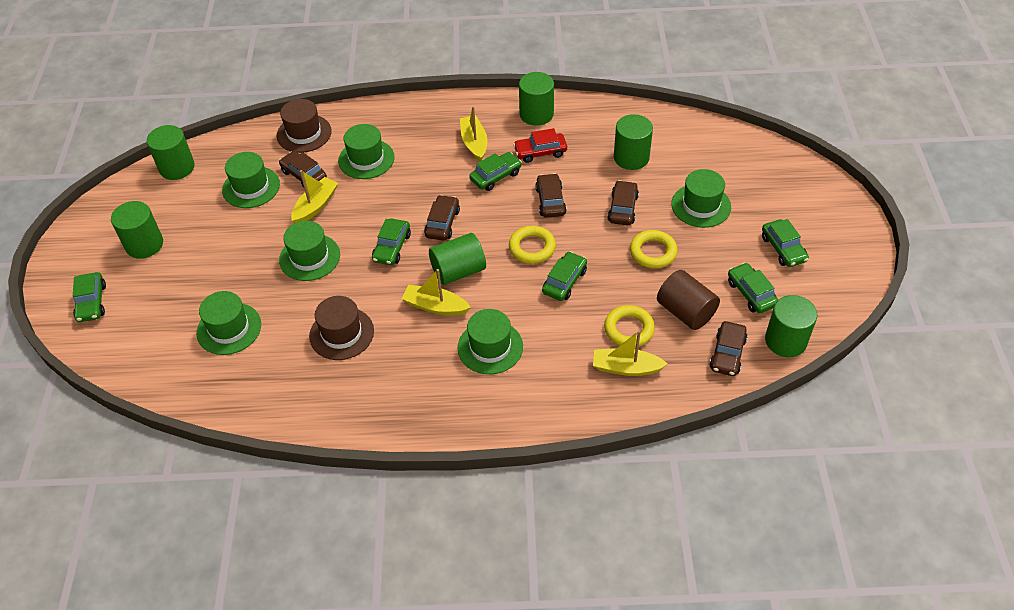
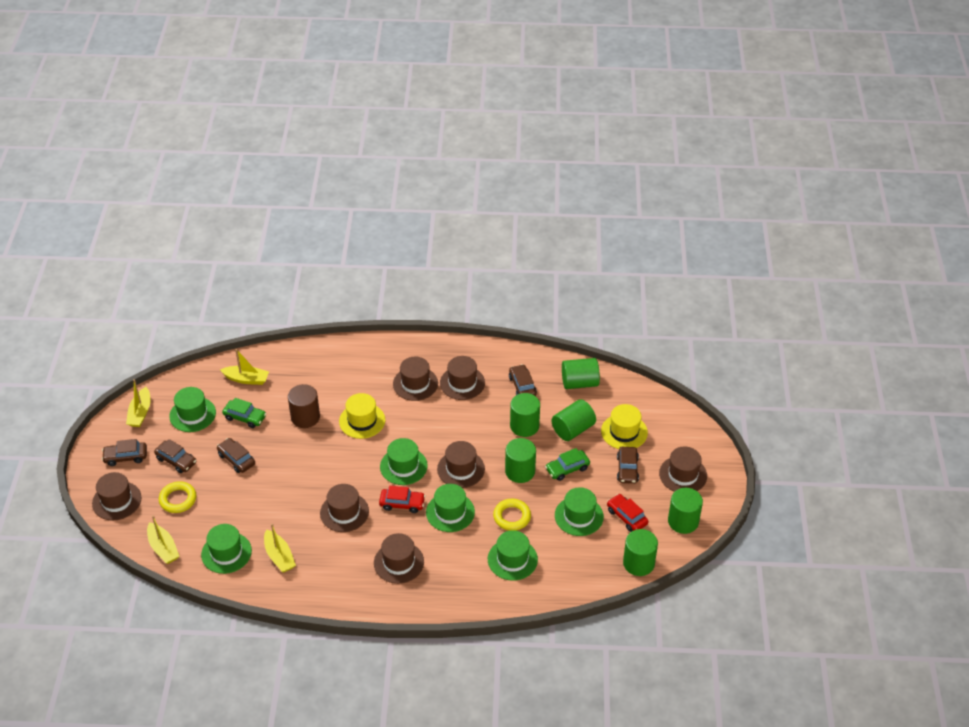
brown hat: 2 -> 7
green car: 6 -> 2
red car: 1 -> 2
yellow hat: 0 -> 2
yellow ring: 3 -> 2

